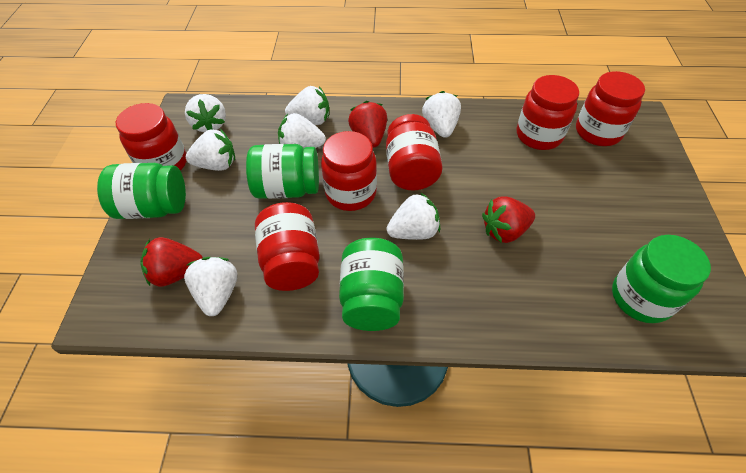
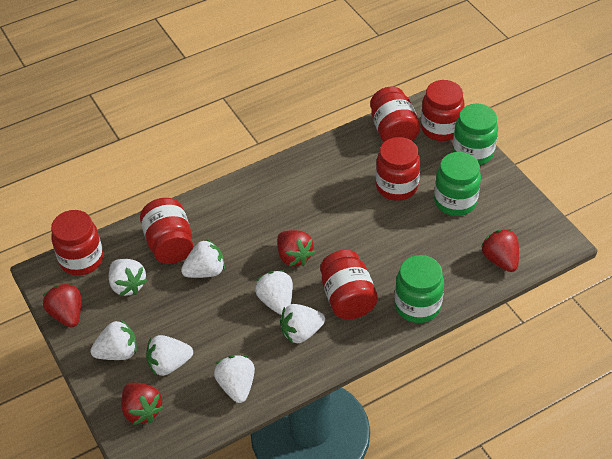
green jar: 4 -> 3
red strawberry: 3 -> 4

